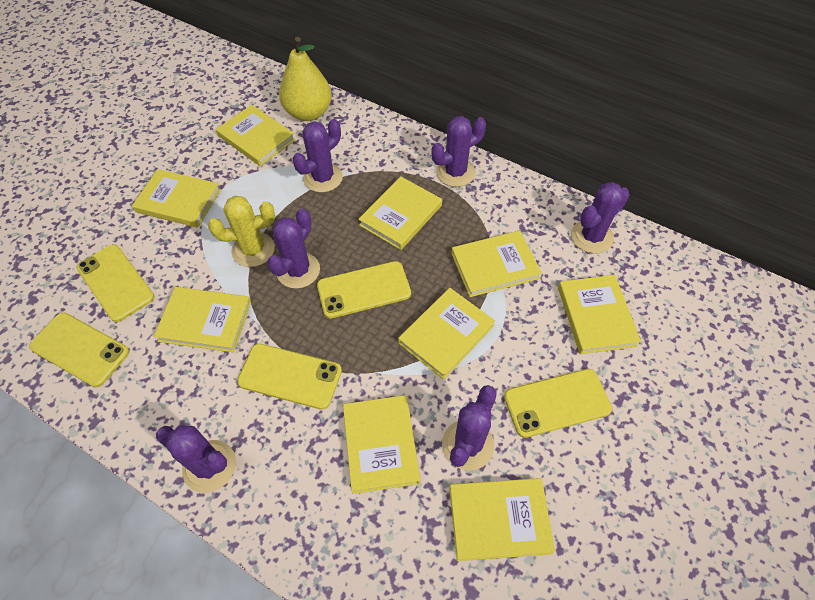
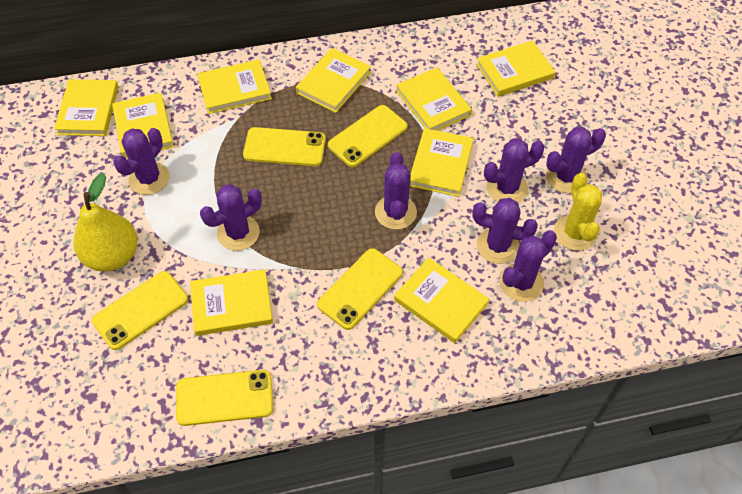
purple cactus: 6 -> 7

